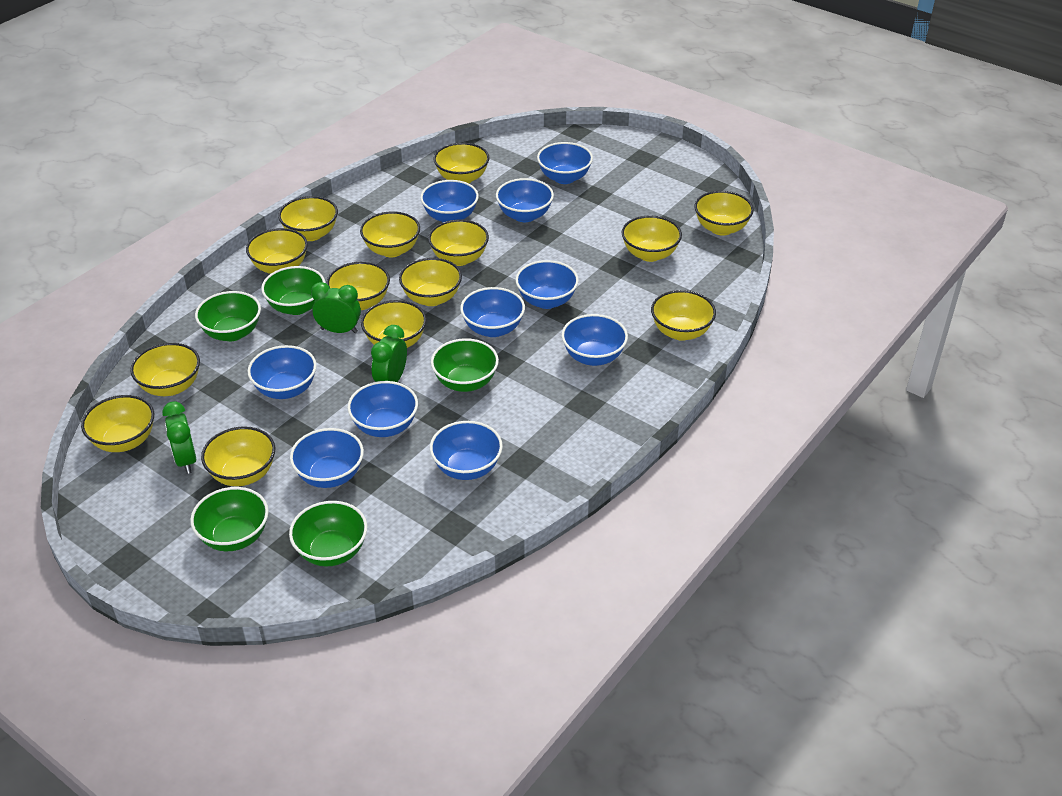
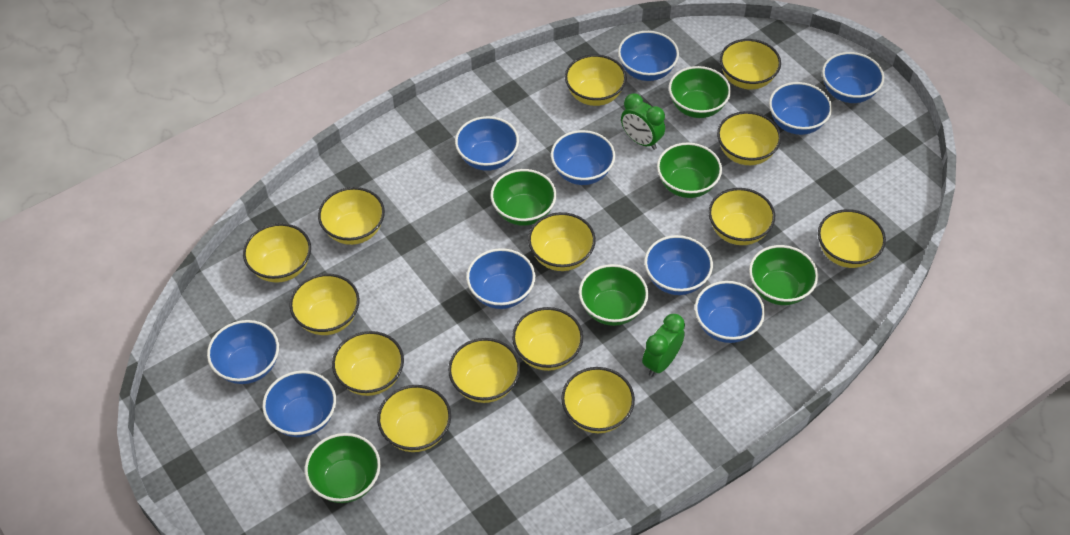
green bowl: 5 -> 6
green clock: 3 -> 2

